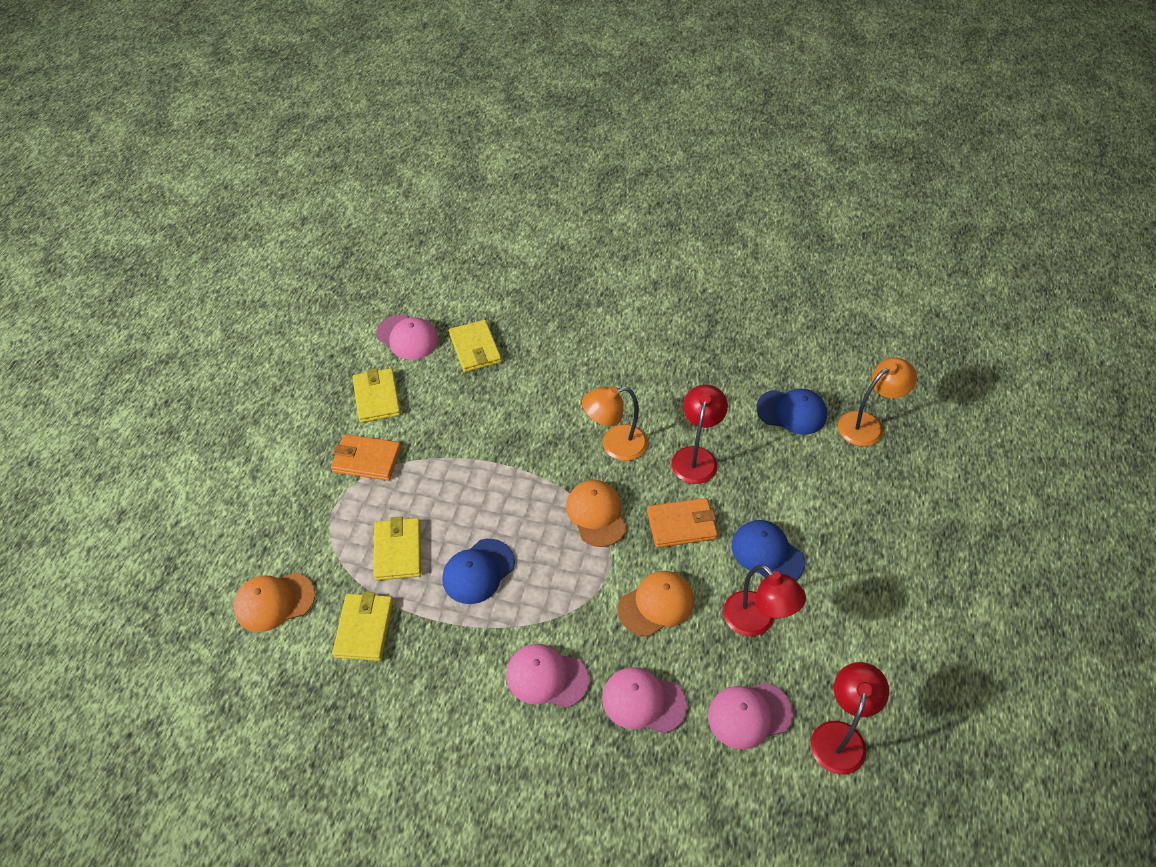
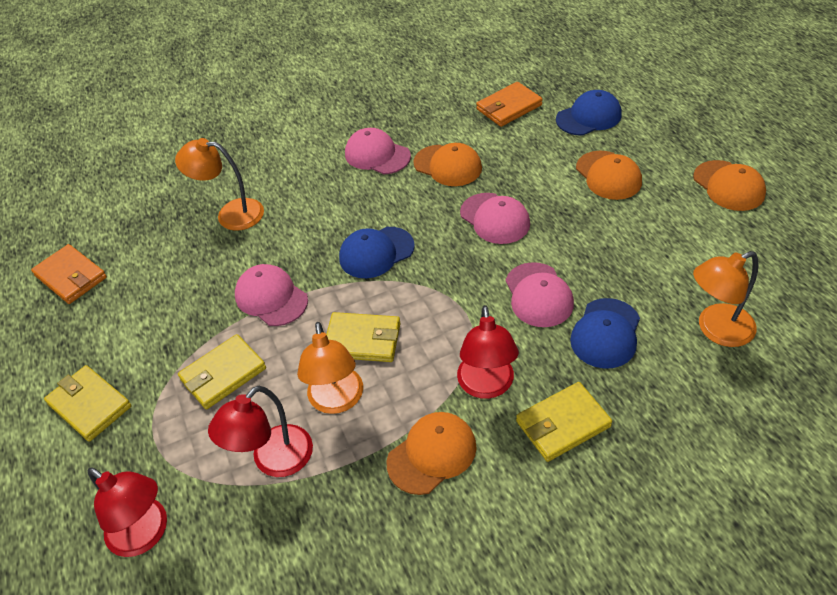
orange cap: 3 -> 4
orange lamp: 2 -> 3

